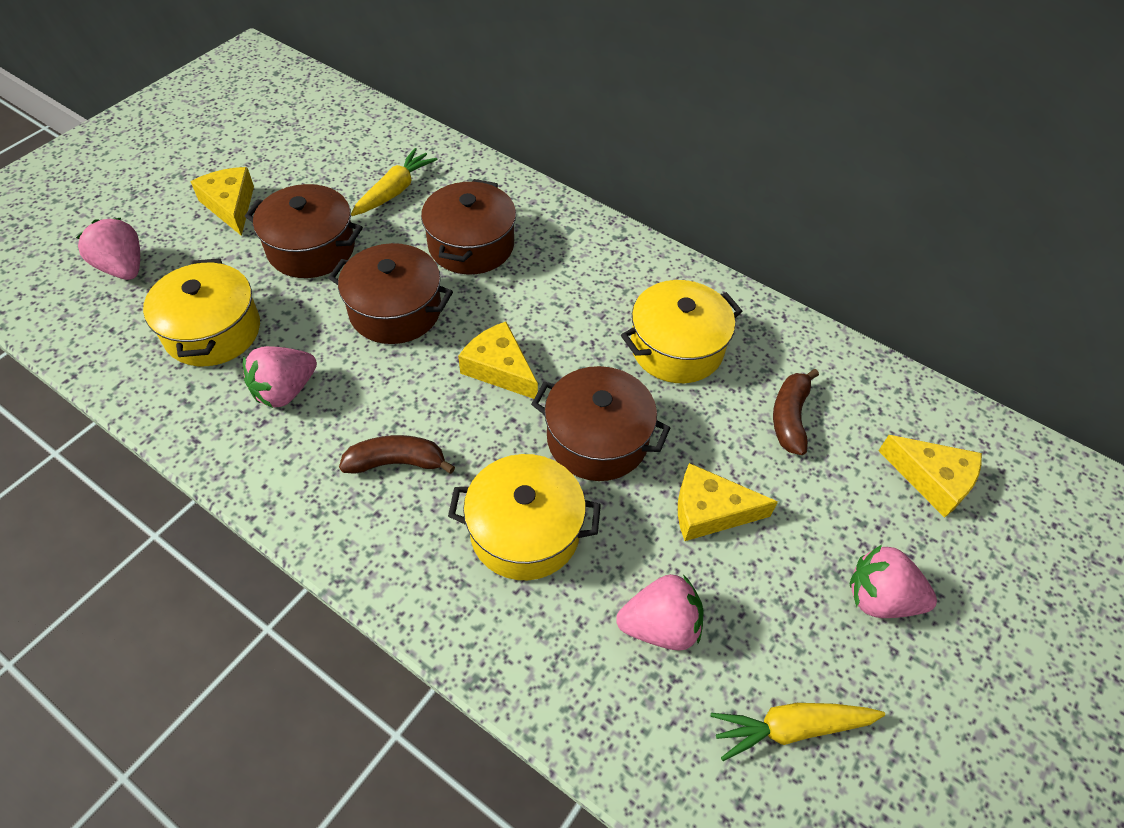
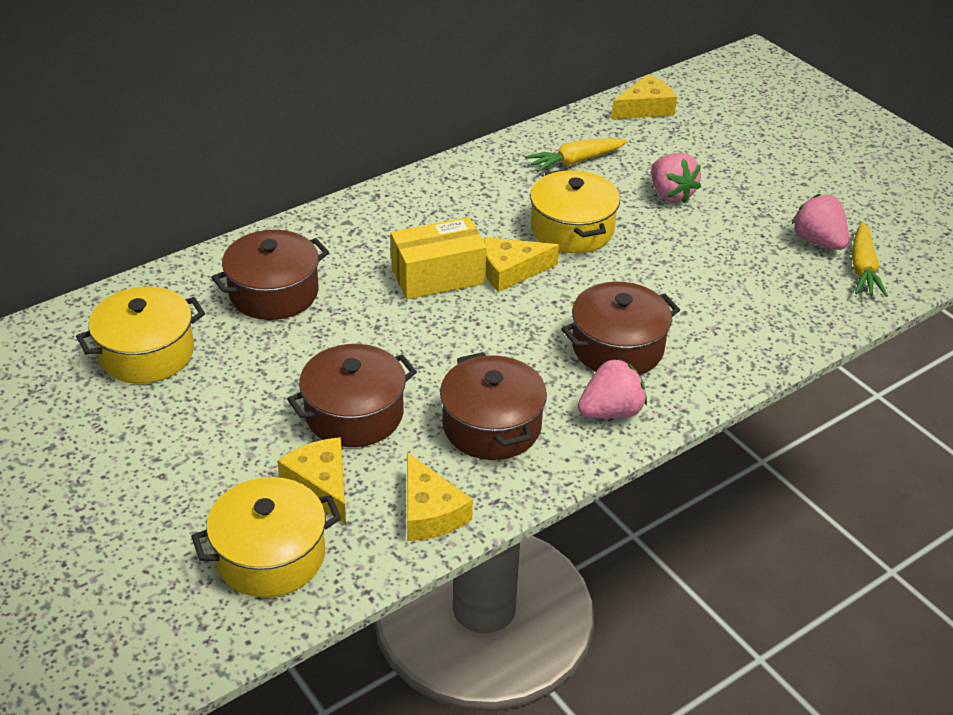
brown banana: 2 -> 0
pink strawberry: 4 -> 3
yellow box: 0 -> 1

